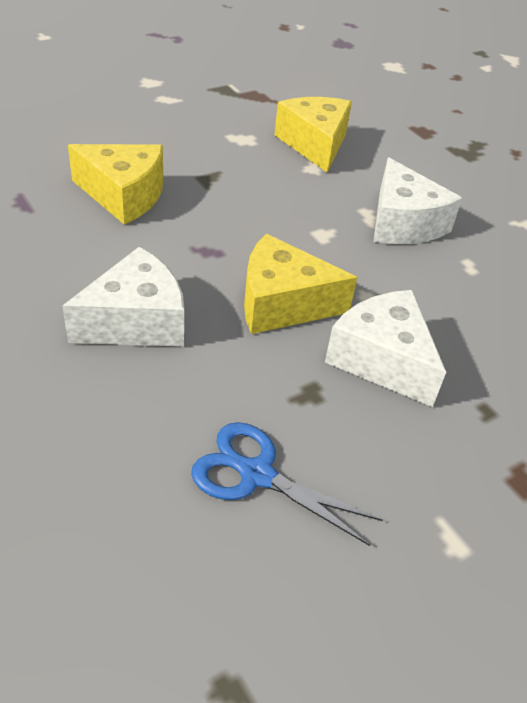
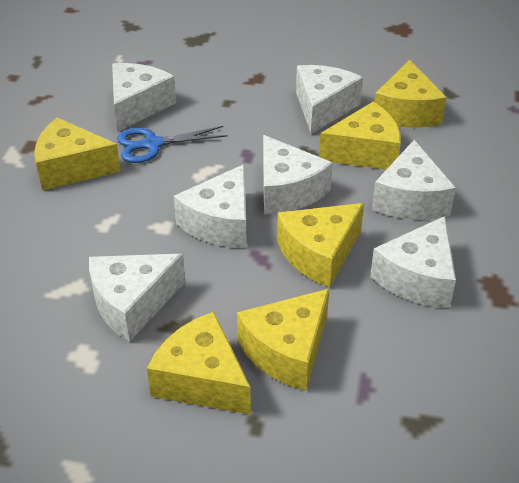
white cheese: 3 -> 7
yellow cheese: 3 -> 6

